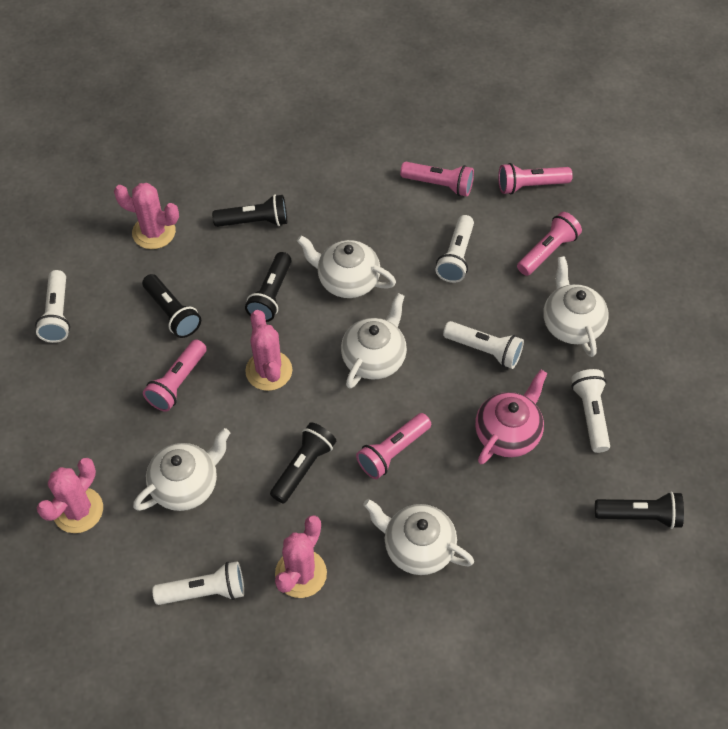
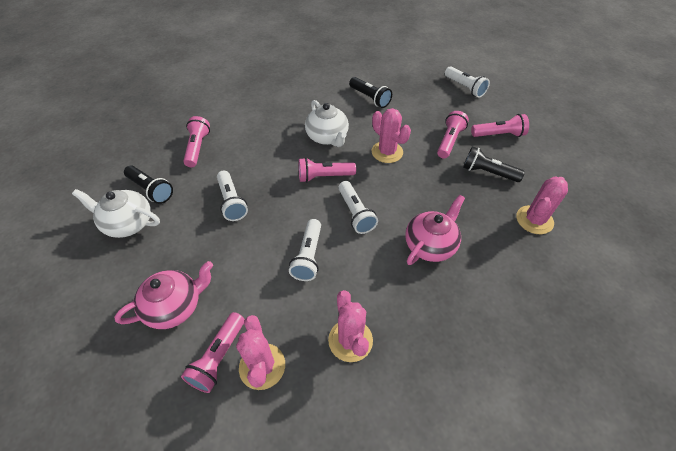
black flashlight: 5 -> 3
pink teapot: 1 -> 2
white flashlight: 5 -> 4
white teapot: 5 -> 2

